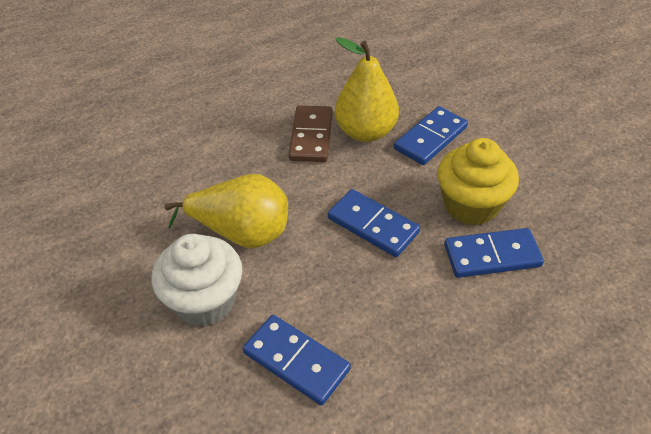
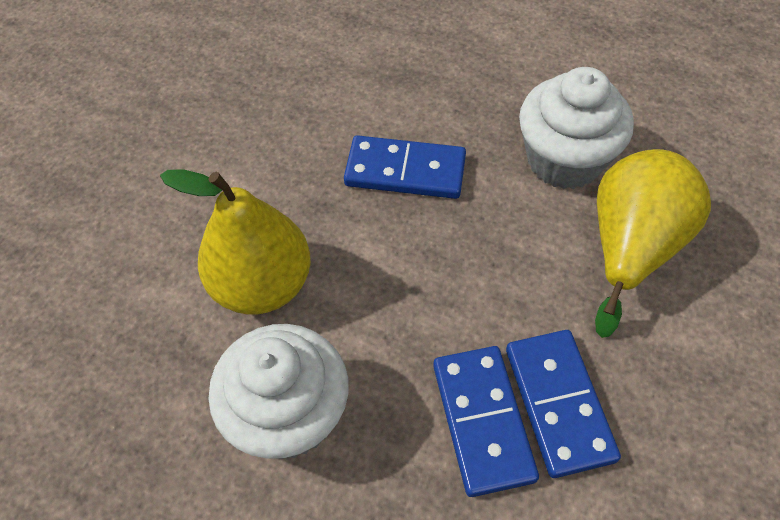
blue domino: 4 -> 3
brown domino: 1 -> 0
white cupcake: 1 -> 2
yellow cupcake: 1 -> 0

